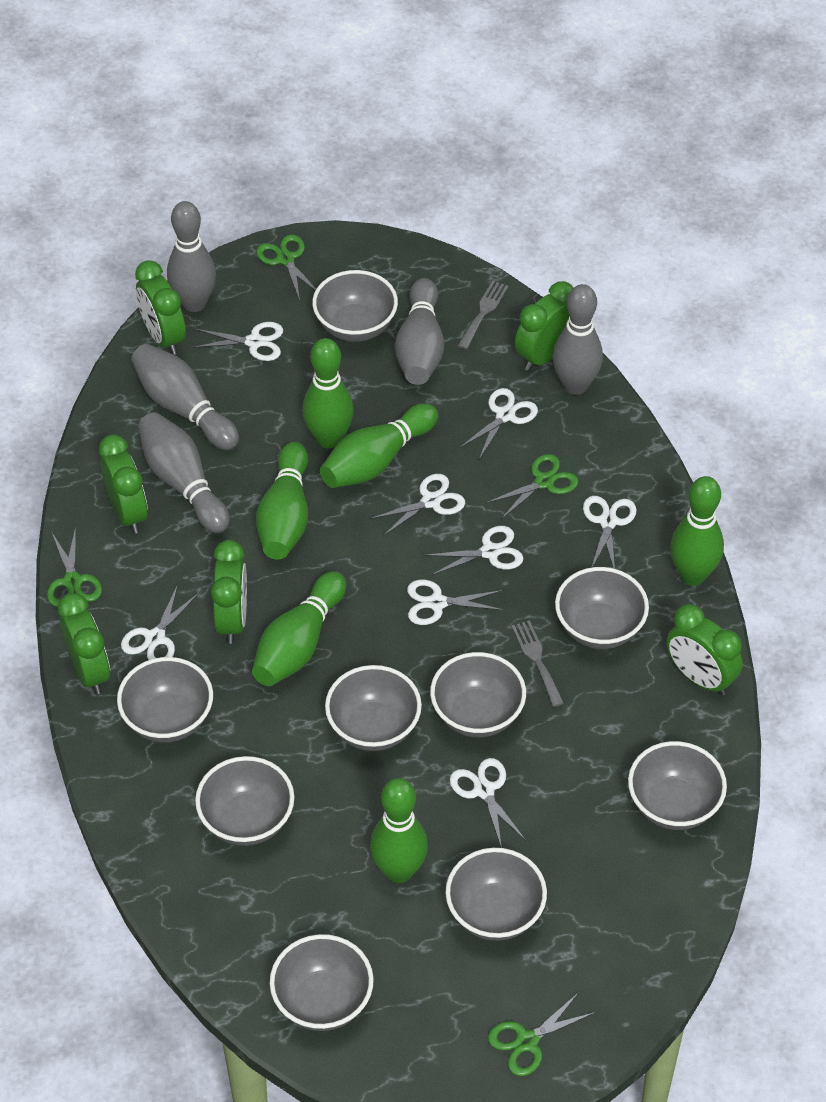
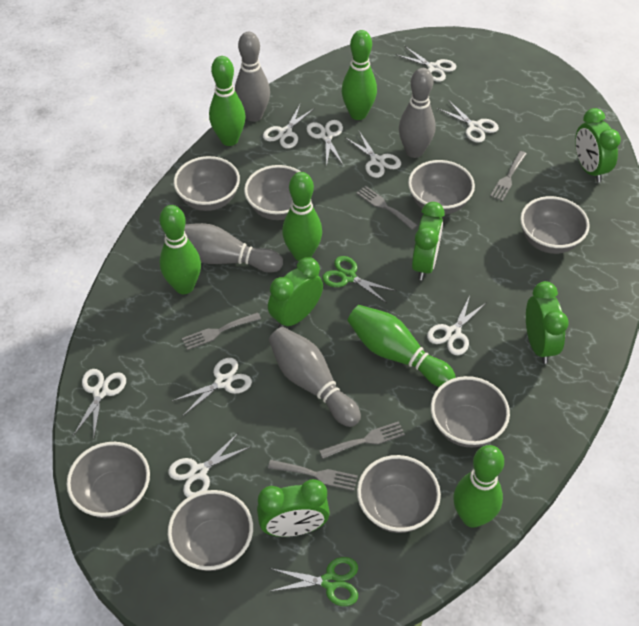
green clock: 6 -> 5
green scissors: 4 -> 2
grey bowl: 9 -> 8
grey bowling pin: 5 -> 4
grey fork: 2 -> 5
white scissors: 8 -> 9

